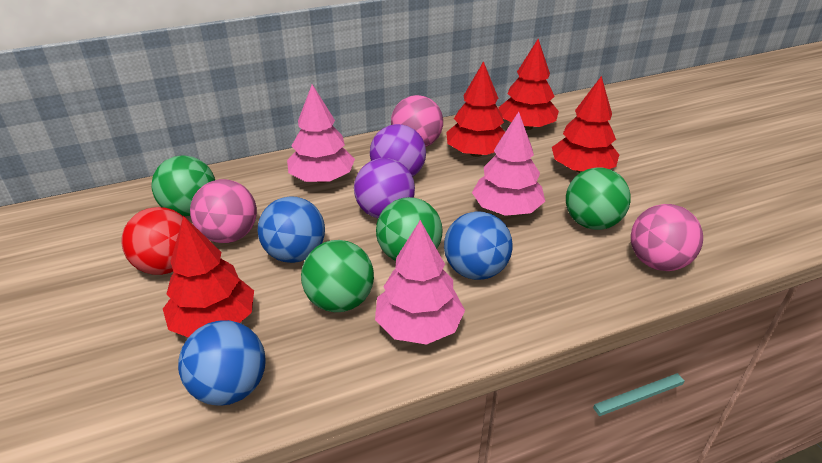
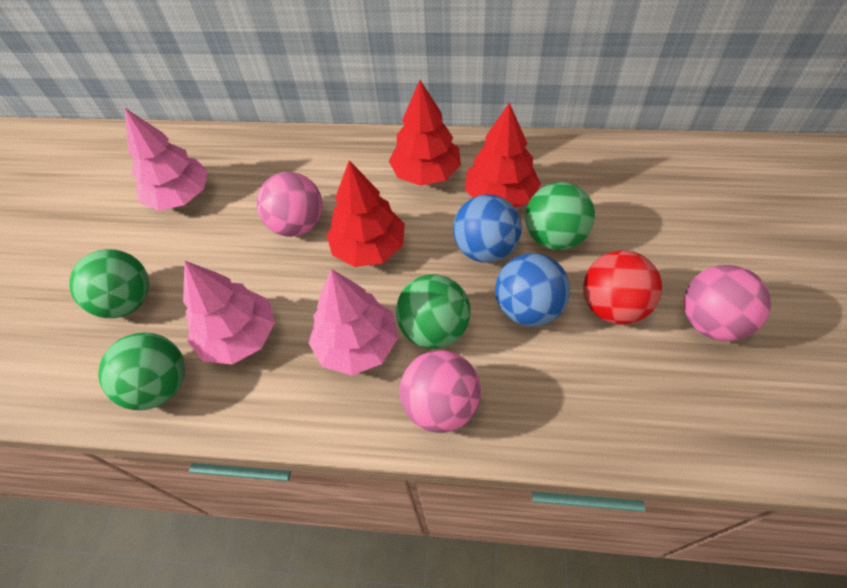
blue ball: 3 -> 2
purple ball: 2 -> 0
red tree: 4 -> 3

